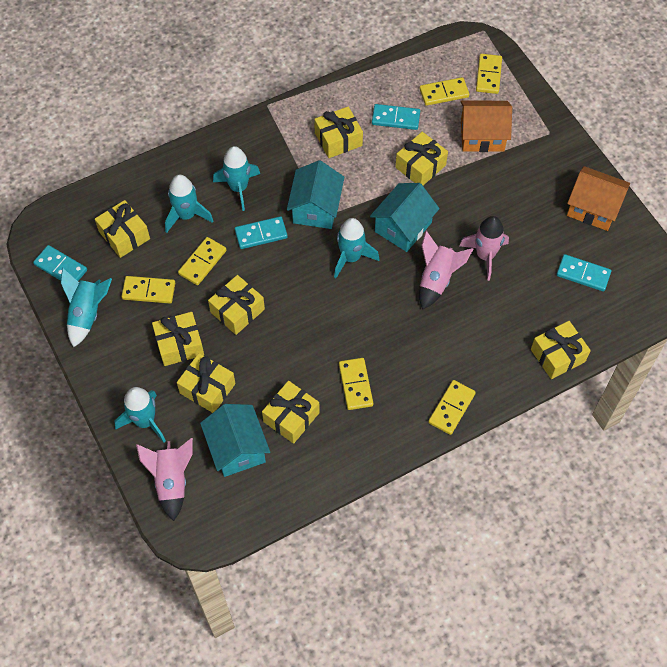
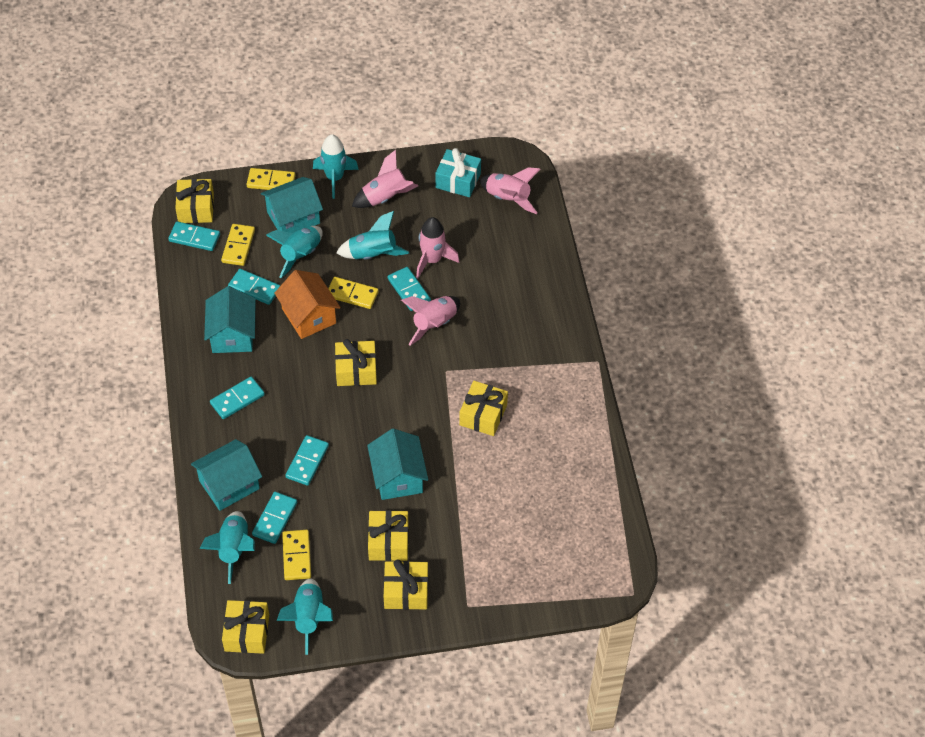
orange house: 2 -> 1
pink rocket: 3 -> 4
turquoise domino: 4 -> 6
turquoise gift: 0 -> 1
turquoise house: 3 -> 4
yellow domino: 6 -> 4
yellow gift: 8 -> 6

